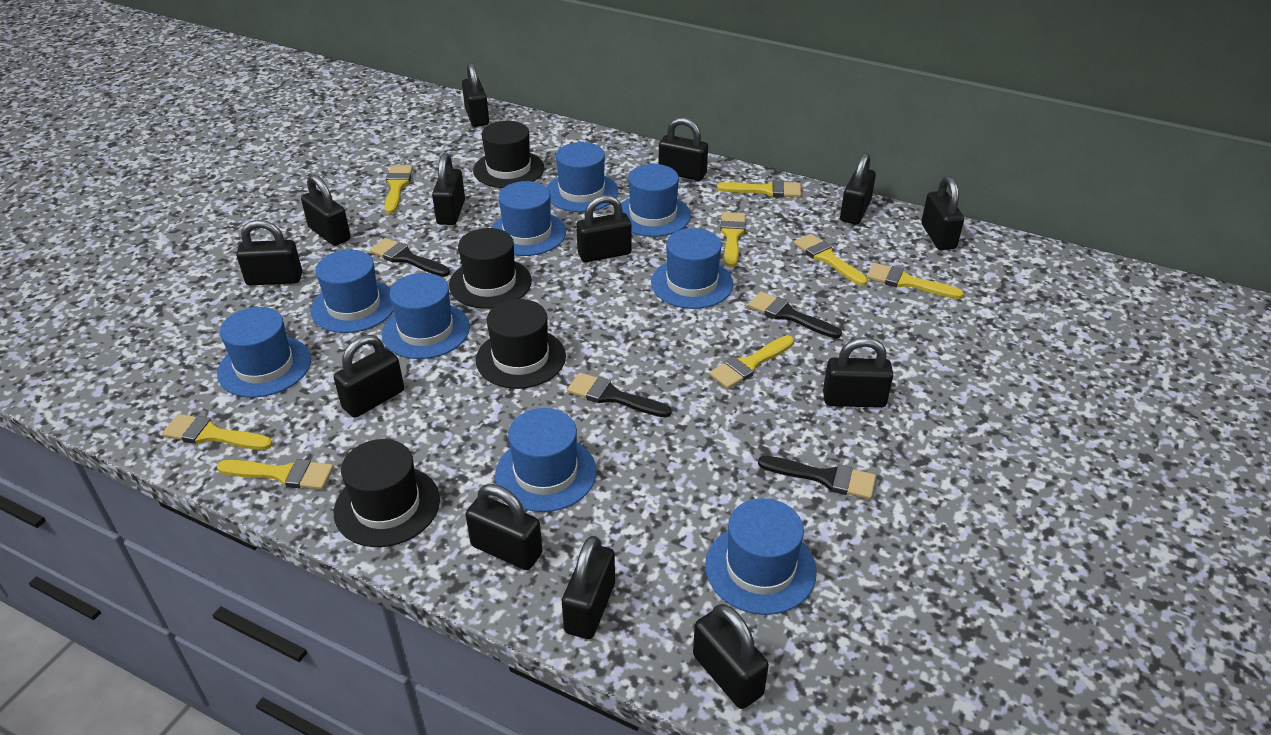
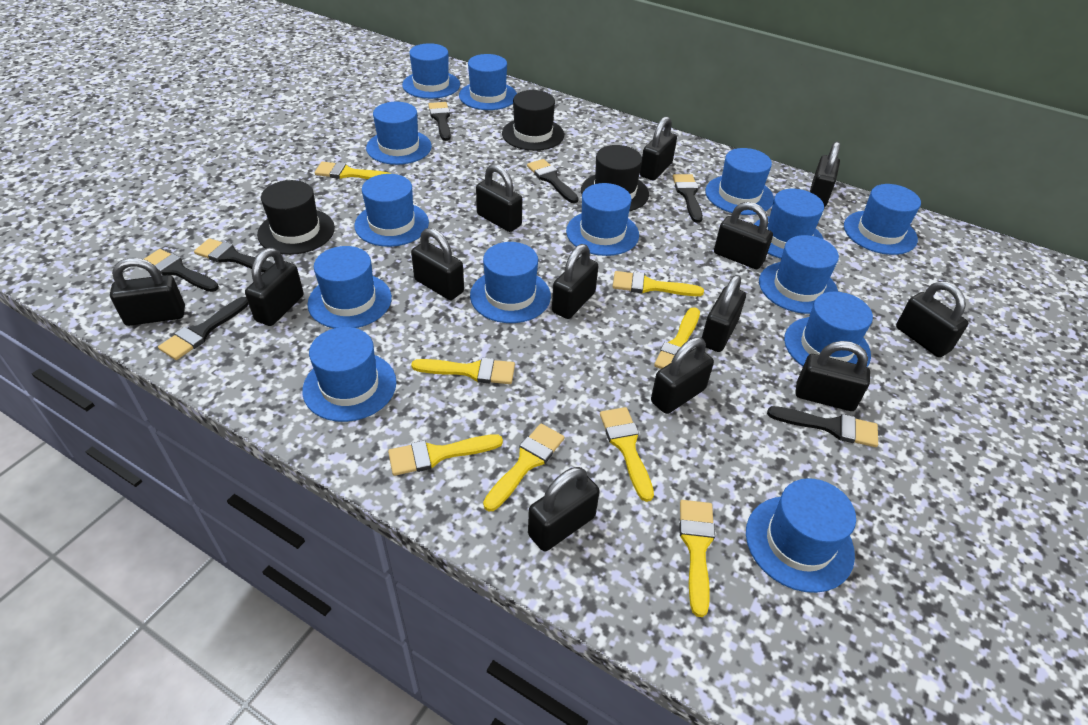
black brush: 4 -> 7
black hat: 4 -> 3
blue hat: 9 -> 14

